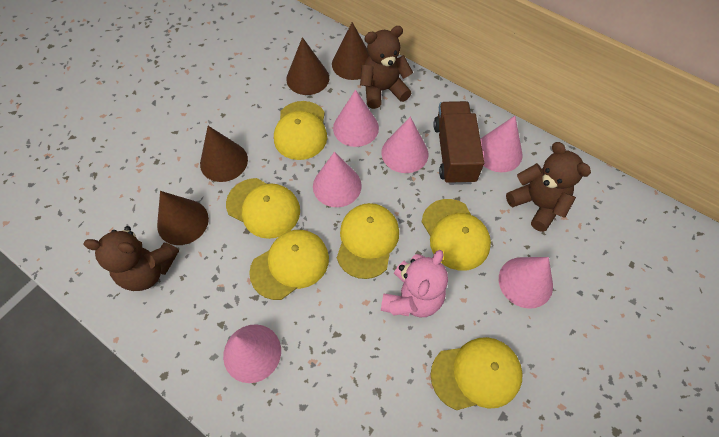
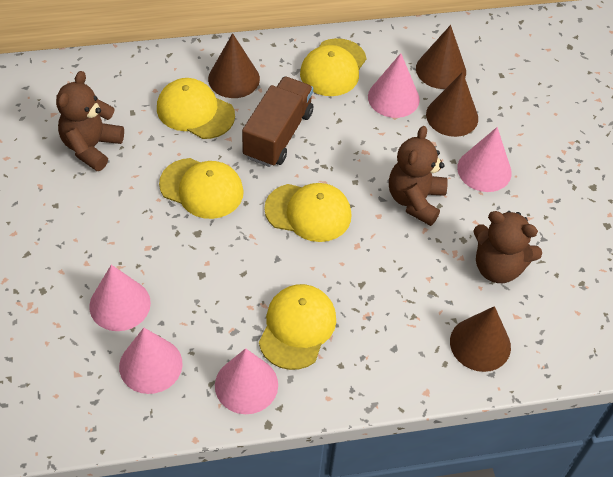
pink cone: 6 -> 5
pink teddy bear: 1 -> 0
yellow cap: 6 -> 5

